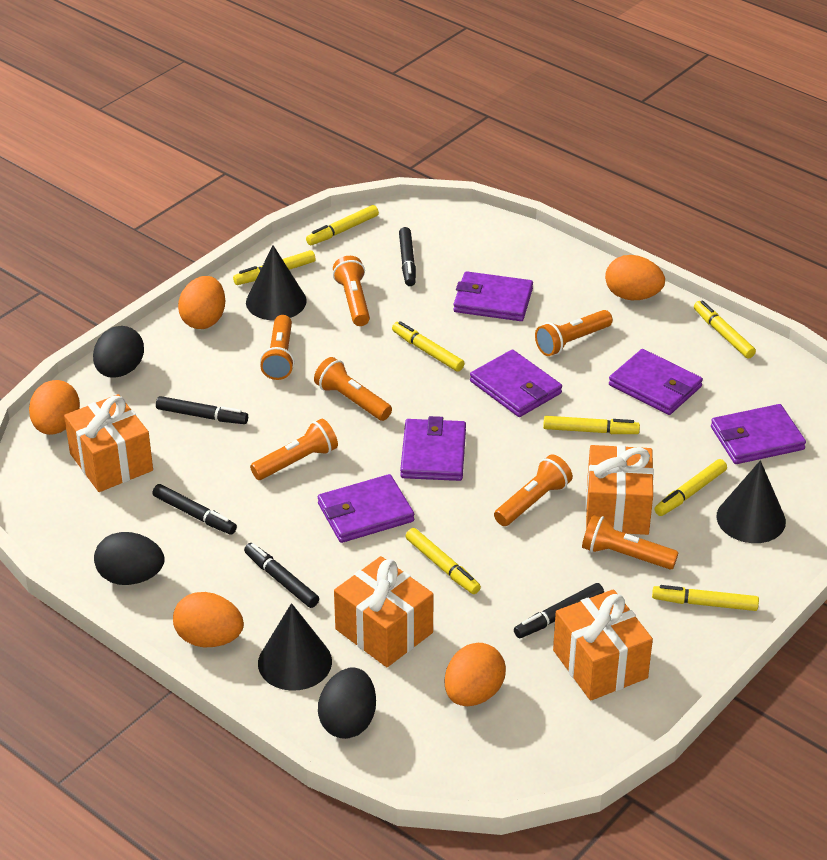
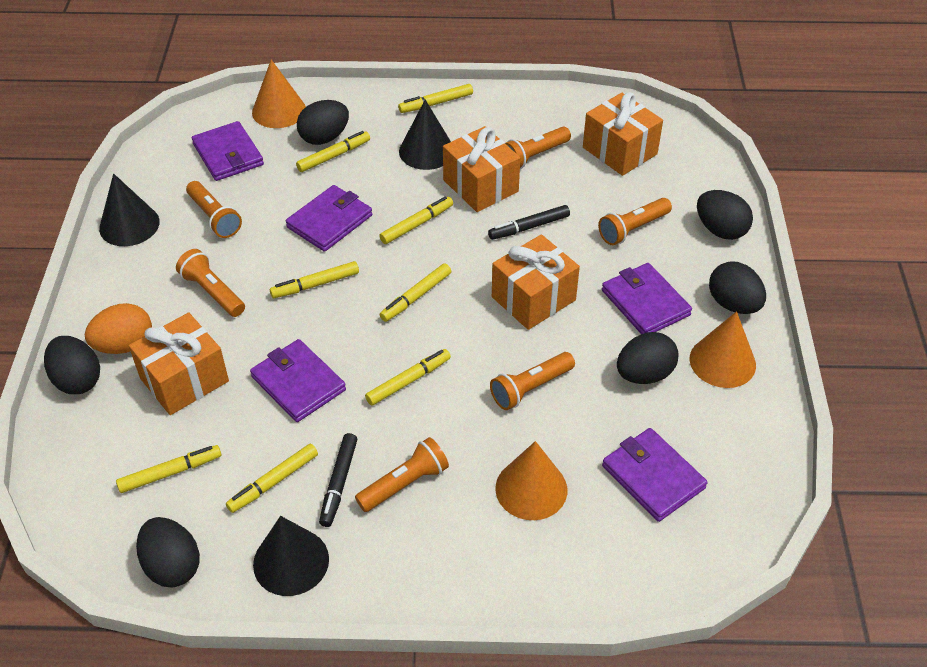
black egg: 3 -> 6
black marker: 5 -> 2
orange cone: 0 -> 3
orange egg: 5 -> 1
orange flashlight: 7 -> 6
purple wallet: 6 -> 5

